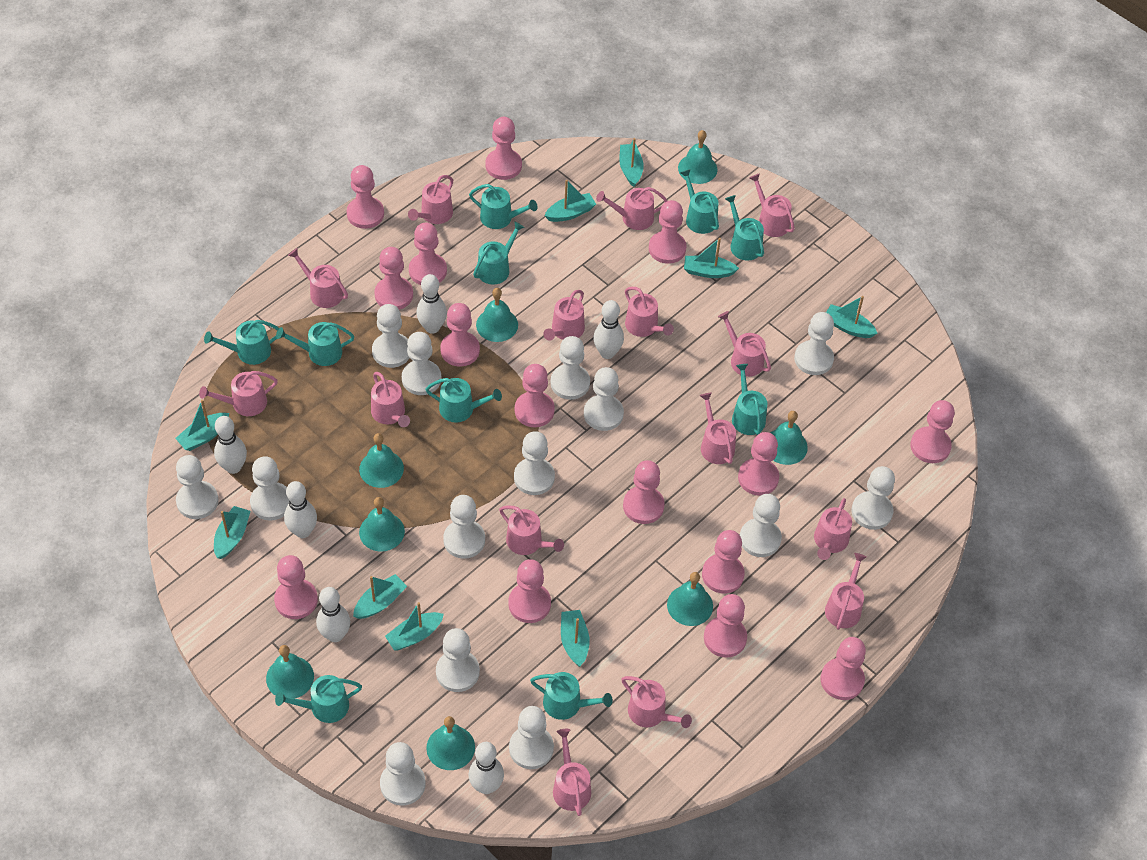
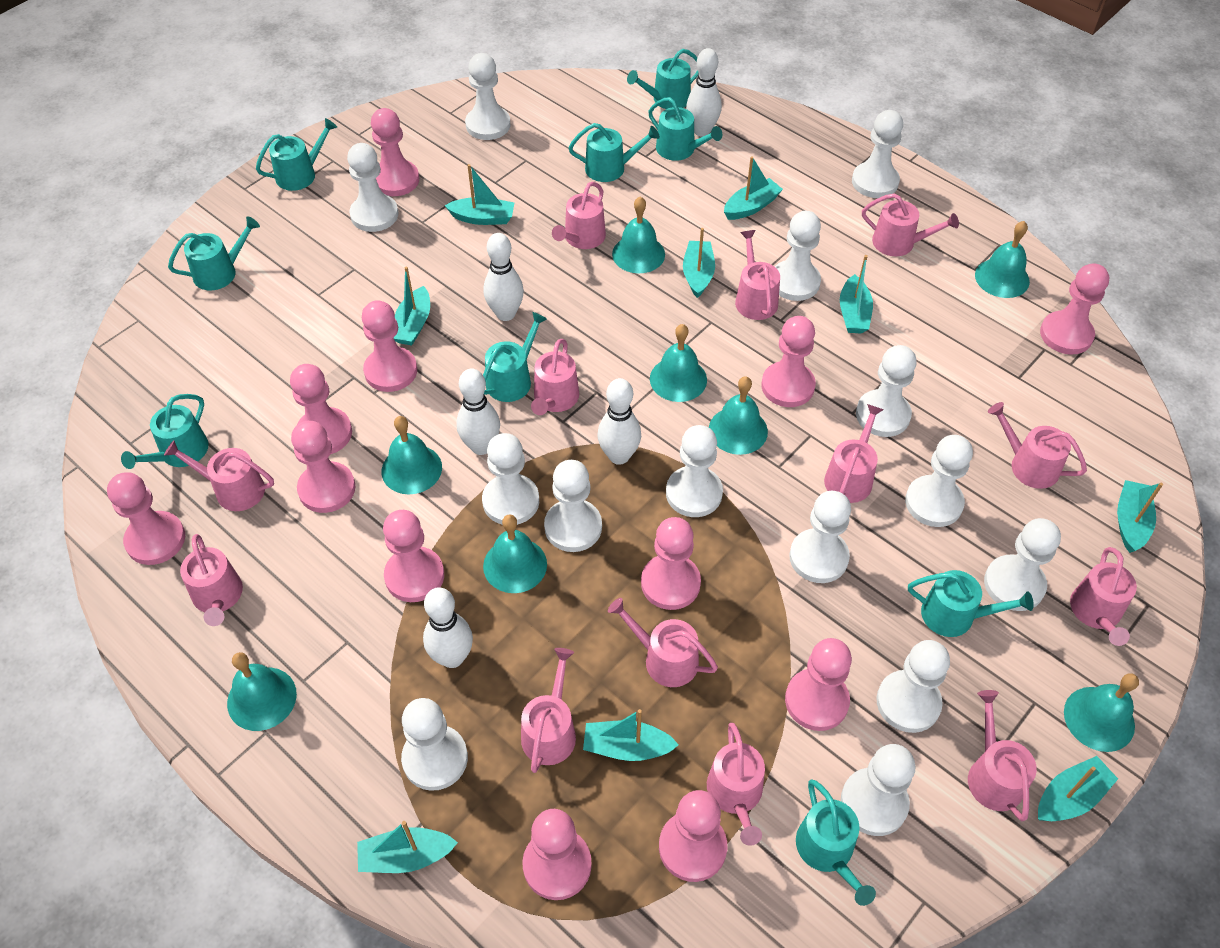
pink pawn: 15 -> 12
pink watering can: 15 -> 13
turquoise watering can: 10 -> 9
white bowling pin: 6 -> 5

